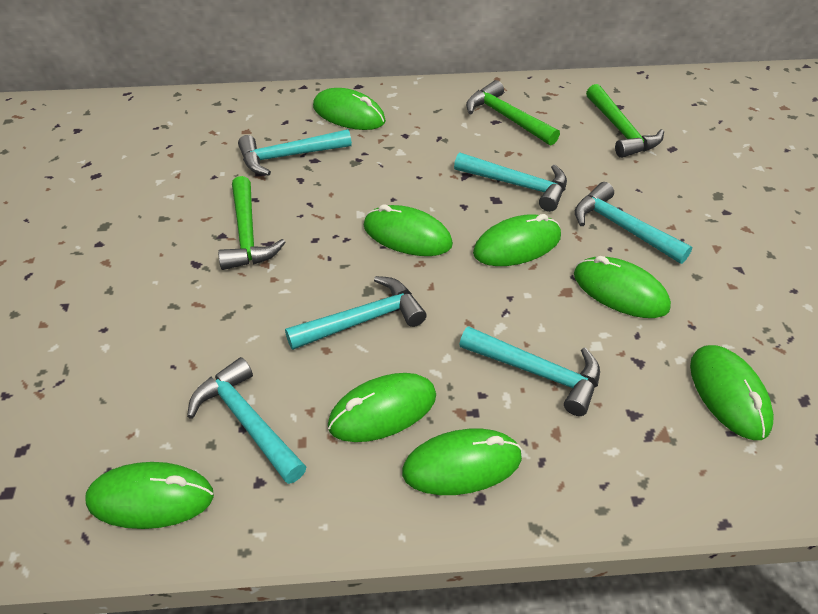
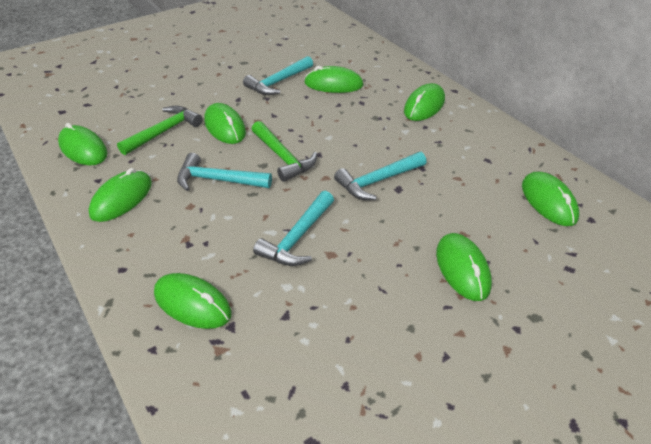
green hammer: 3 -> 2
turquoise hammer: 6 -> 4

